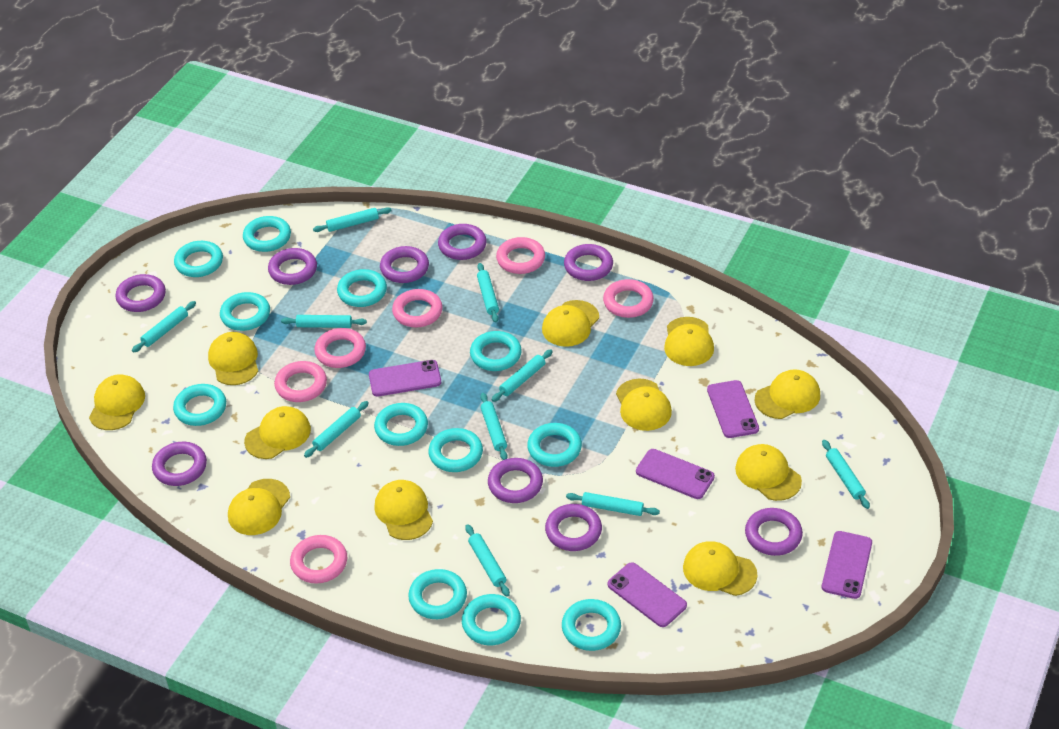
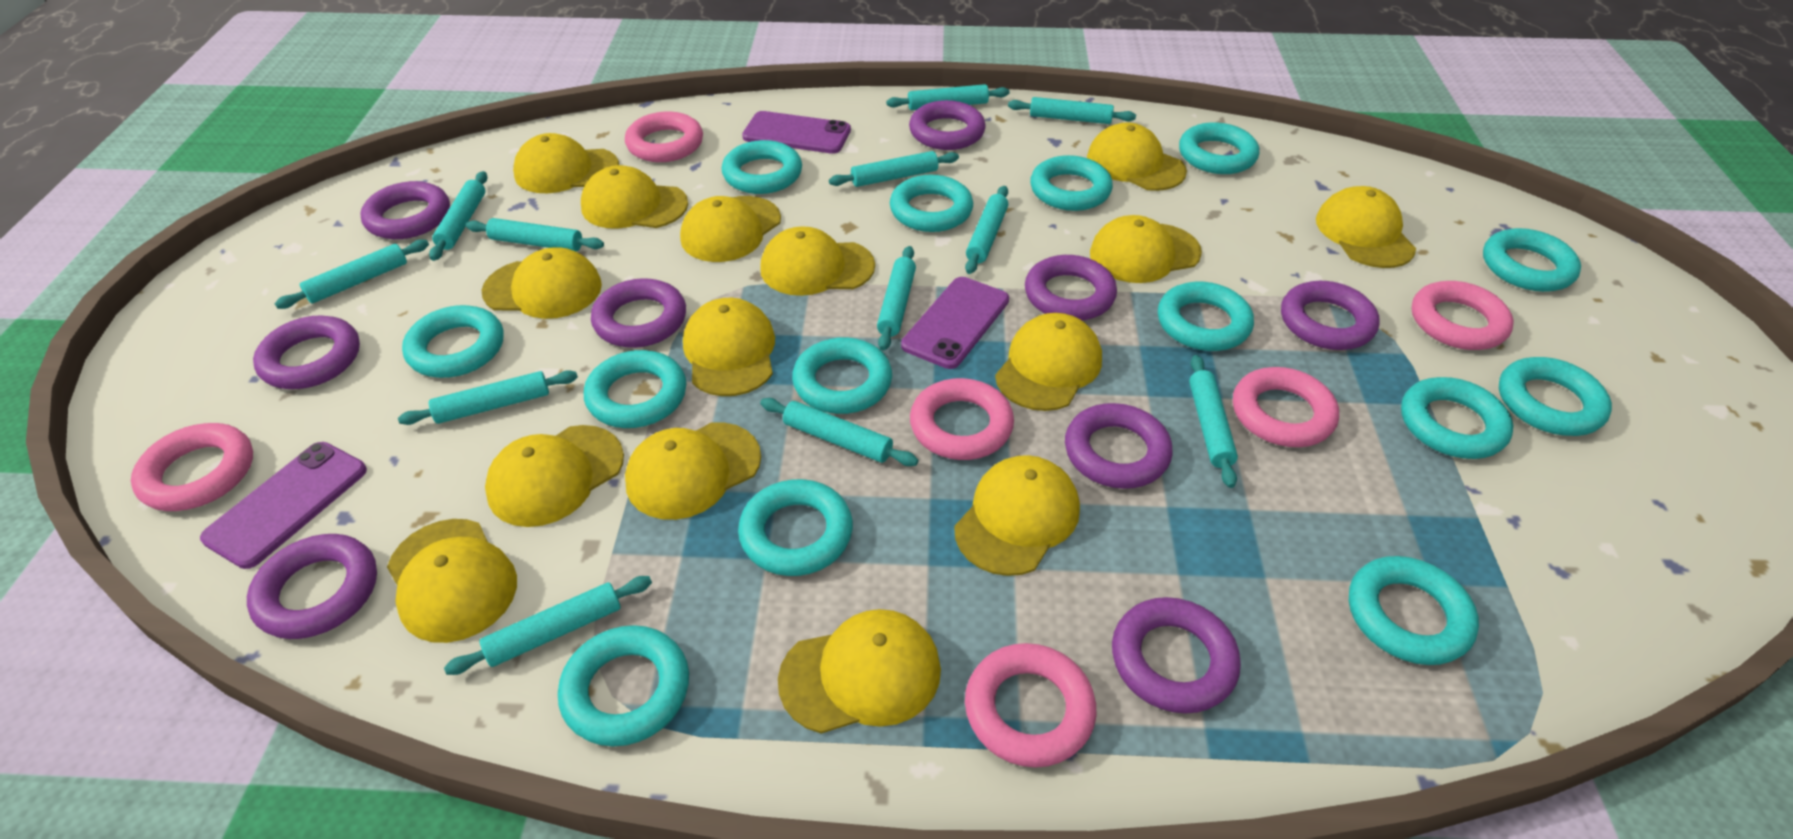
purple phone: 5 -> 3
turquoise ring: 12 -> 14
turquoise rolling pin: 10 -> 12
yellow cap: 11 -> 15

